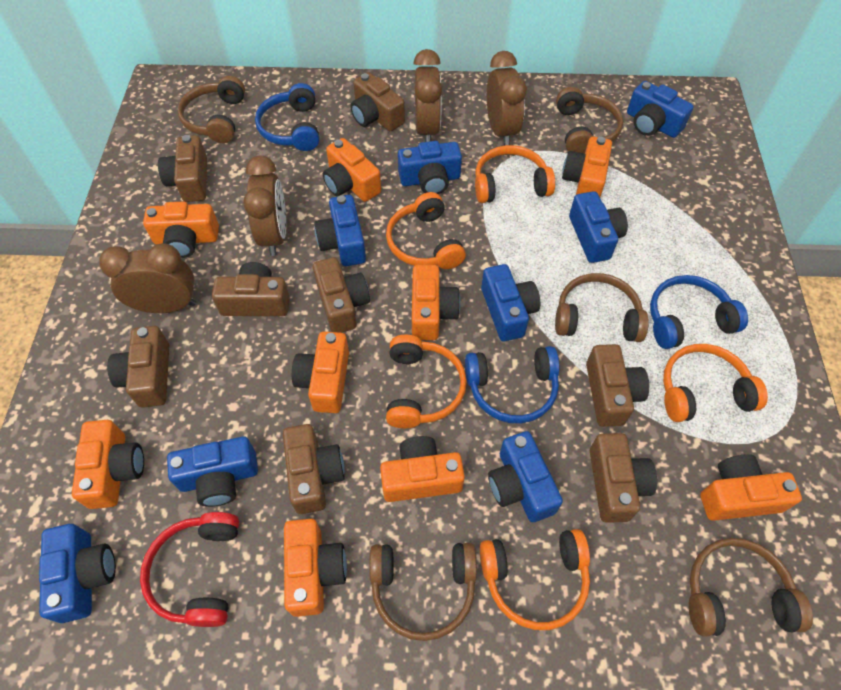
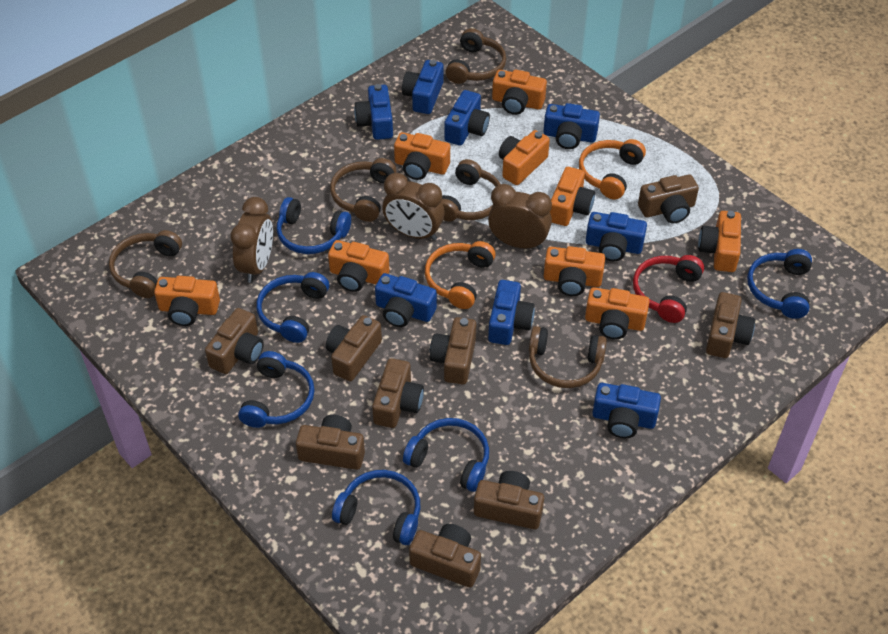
blue headphones: 3 -> 6
brown camera: 8 -> 9
brown clock: 4 -> 3
orange headphones: 5 -> 2

